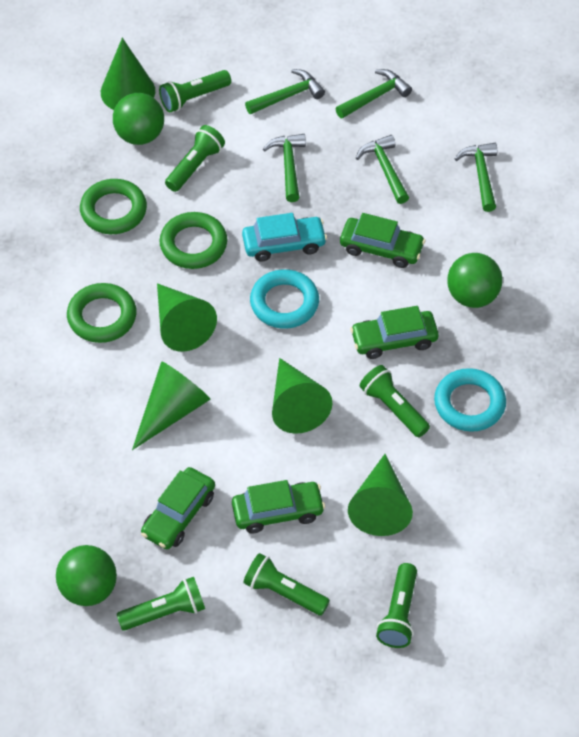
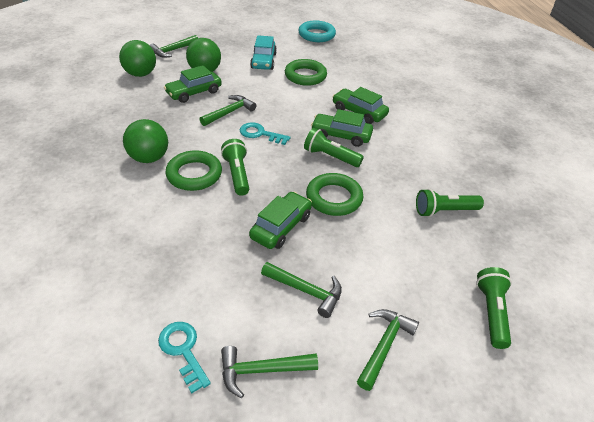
green cone: 5 -> 0
green flashlight: 6 -> 4
turquoise key: 0 -> 2
turquoise ring: 2 -> 1

